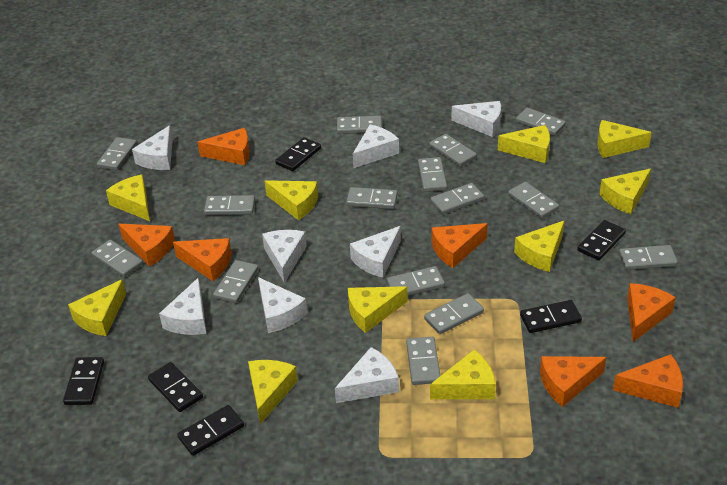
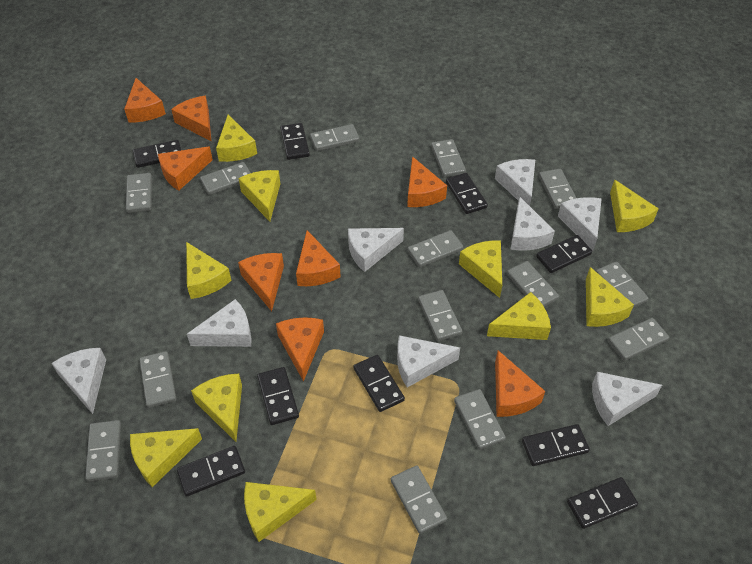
black domino: 6 -> 9
grey domino: 15 -> 14
orange cheese: 7 -> 8

